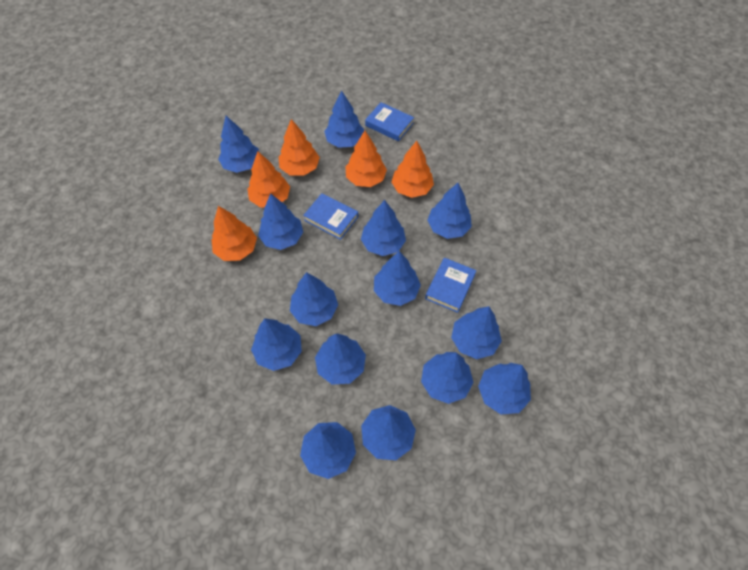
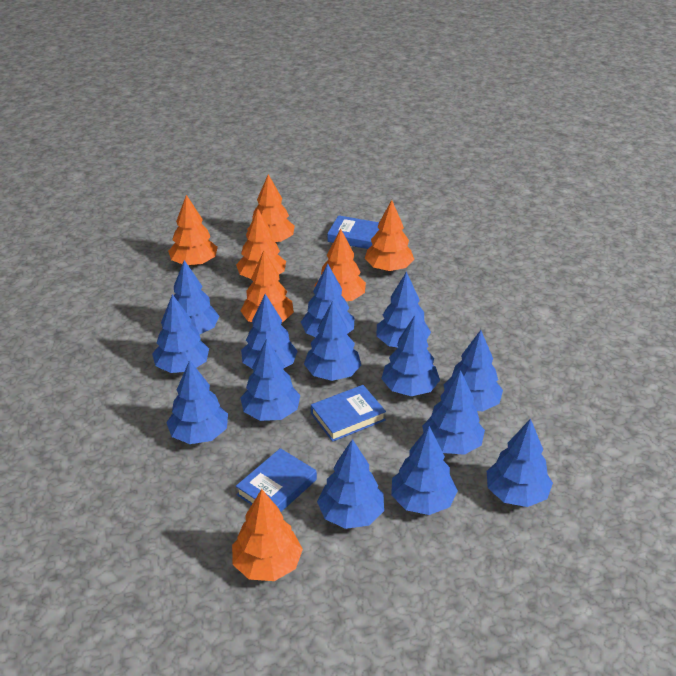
orange tree: 5 -> 7

